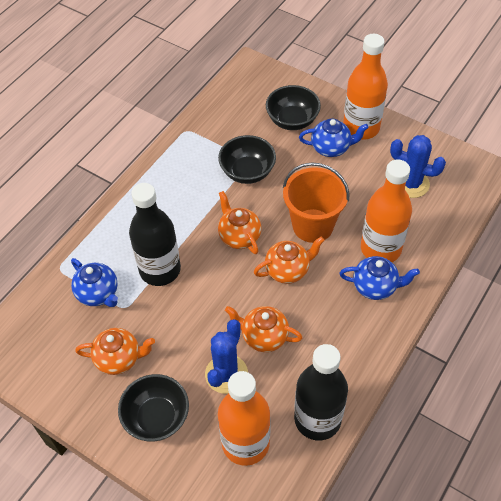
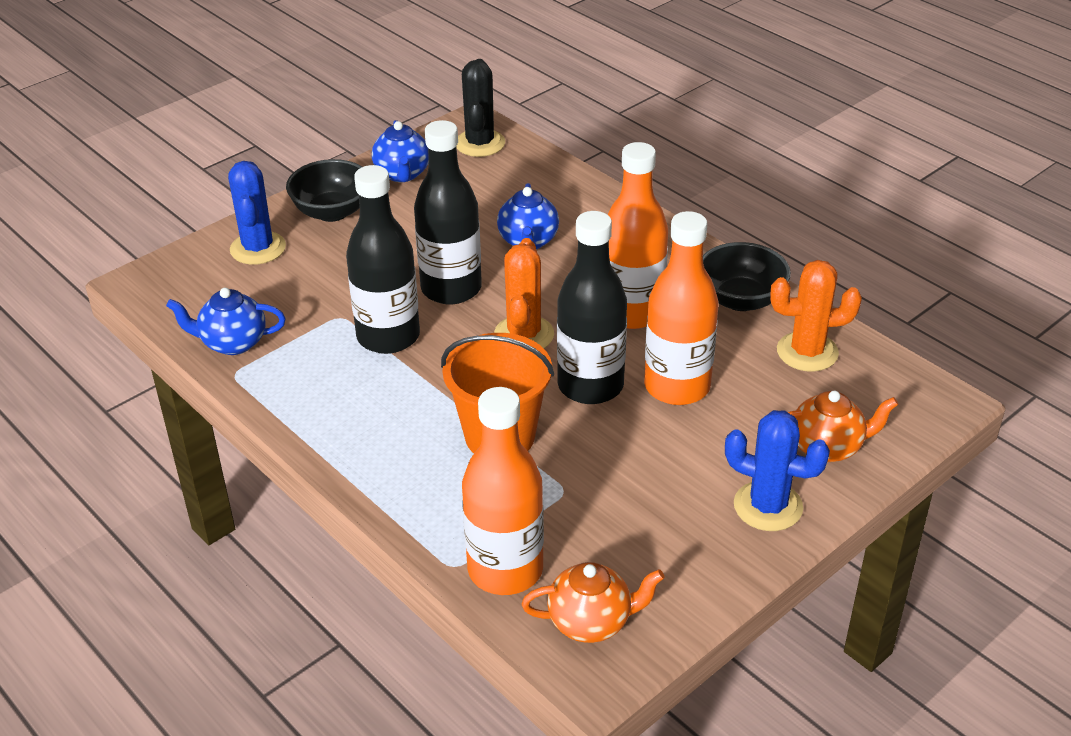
black bottle: 2 -> 3
black bowl: 3 -> 2
black cactus: 0 -> 1
orange cactus: 0 -> 2
orange teapot: 4 -> 2

